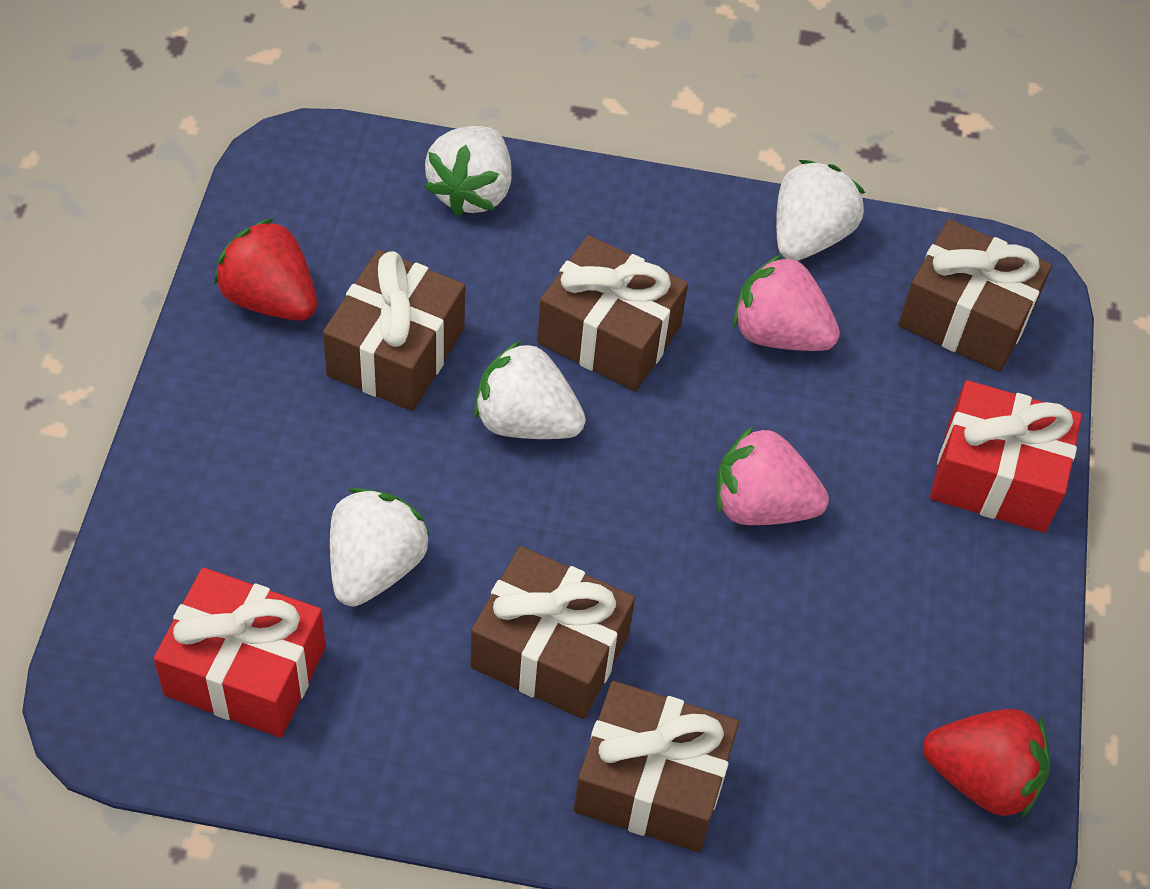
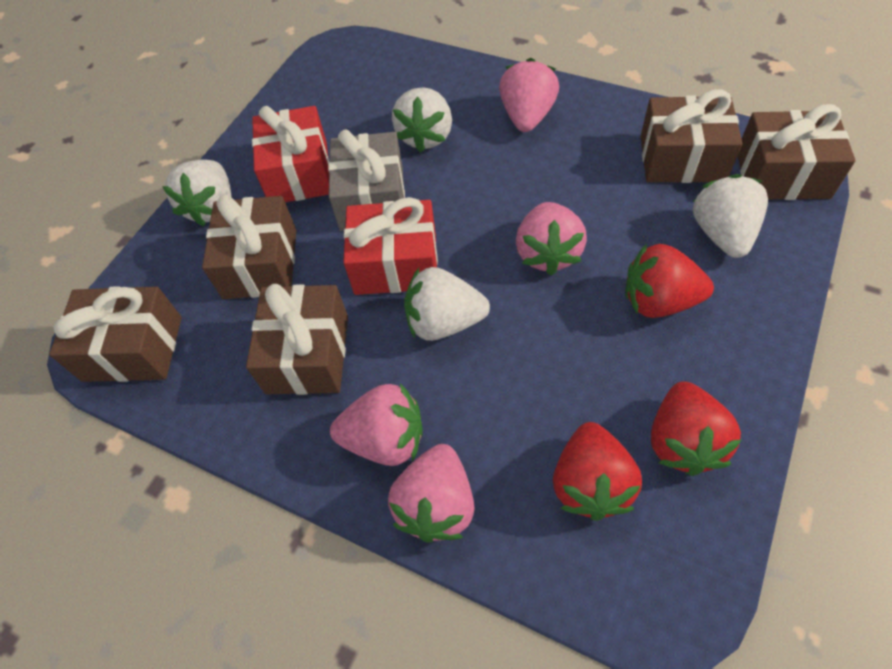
grey gift: 0 -> 1
pink strawberry: 2 -> 4
red strawberry: 2 -> 3

